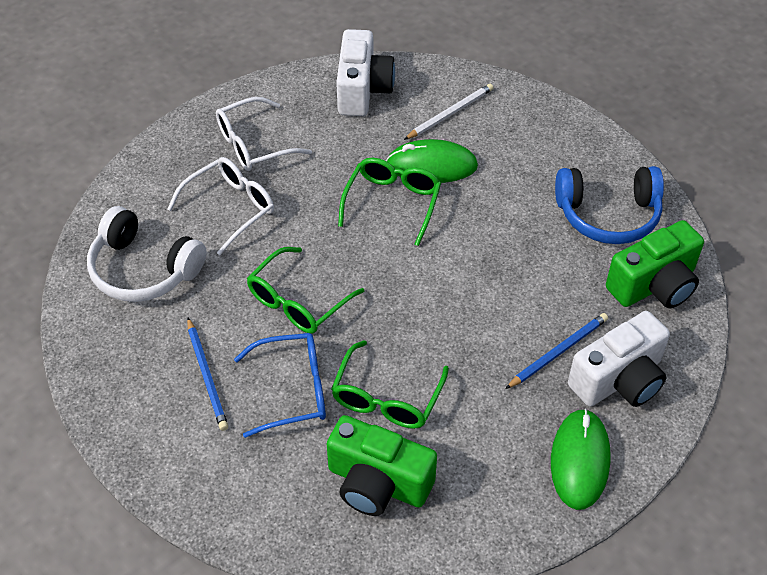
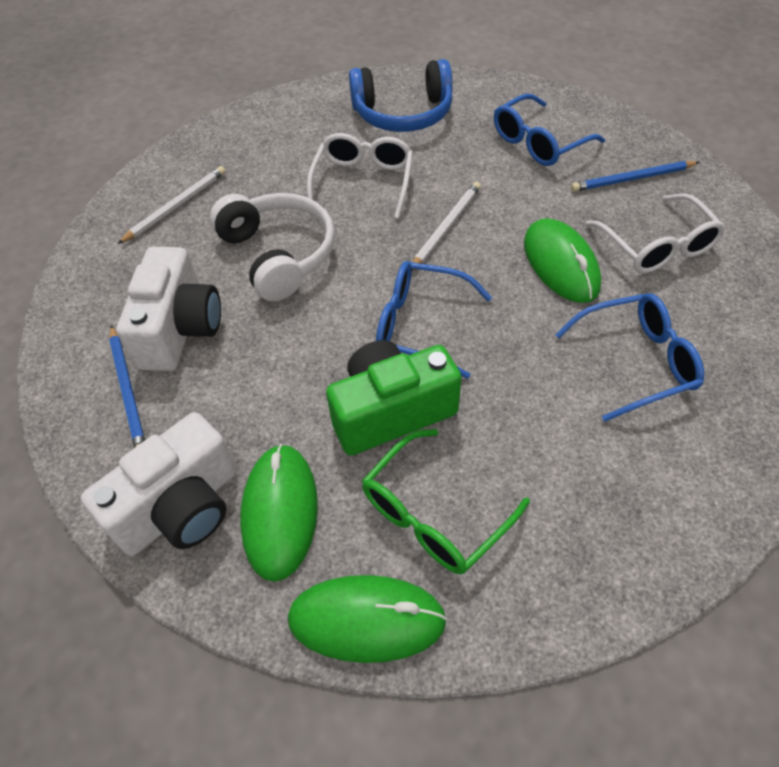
blue glasses: 1 -> 3
green camera: 2 -> 1
green glasses: 3 -> 1
green mouse: 2 -> 3
white pencil: 1 -> 2

